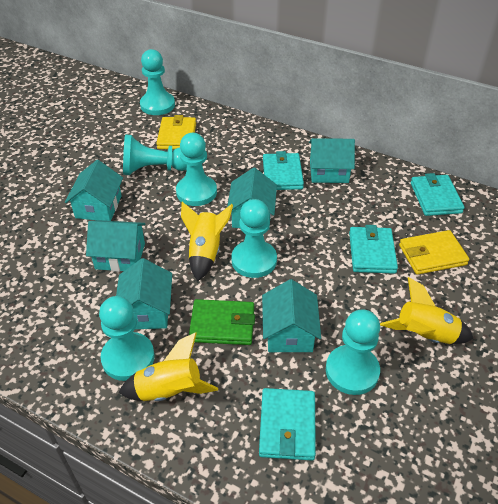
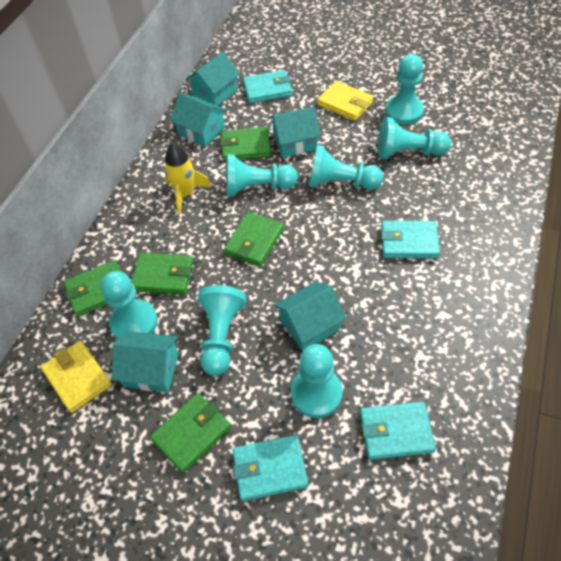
green wallet: 1 -> 5
turquoise house: 6 -> 5
turquoise pawn: 6 -> 7
yellow rocket: 3 -> 1

